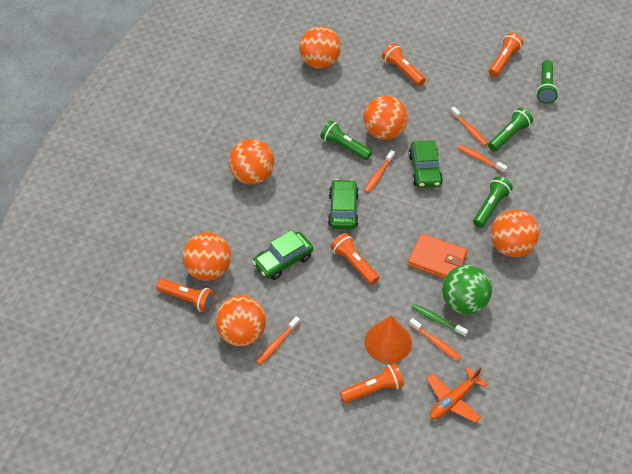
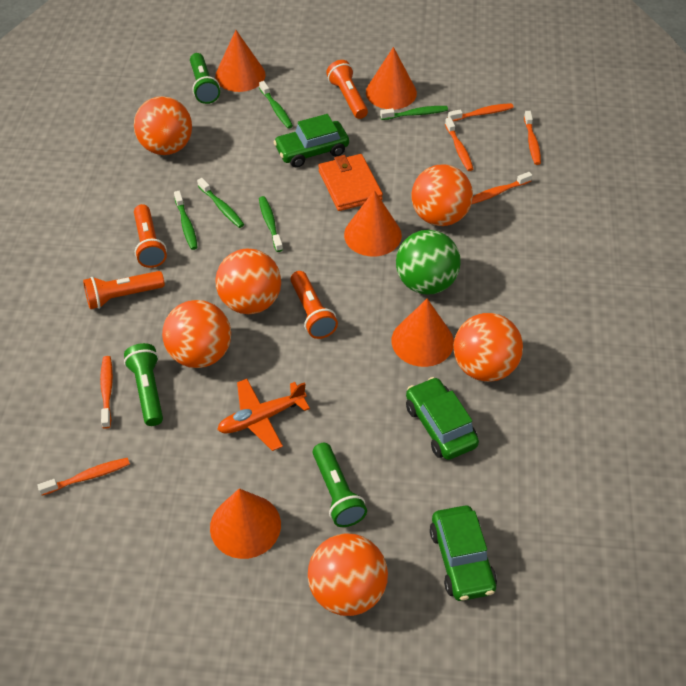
green flashlight: 4 -> 3
green toothbrush: 1 -> 5
orange cone: 1 -> 5
orange flashlight: 5 -> 4
orange toothbrush: 5 -> 6

